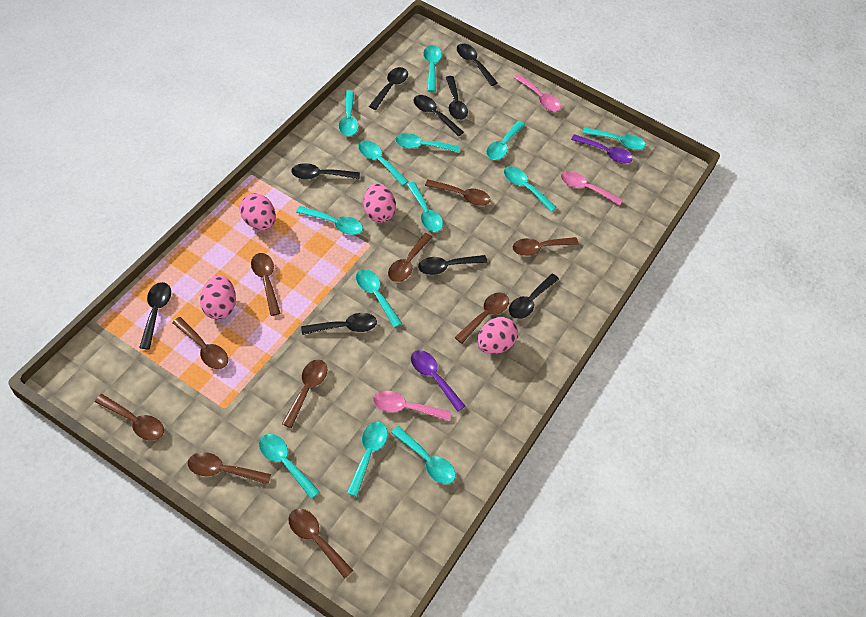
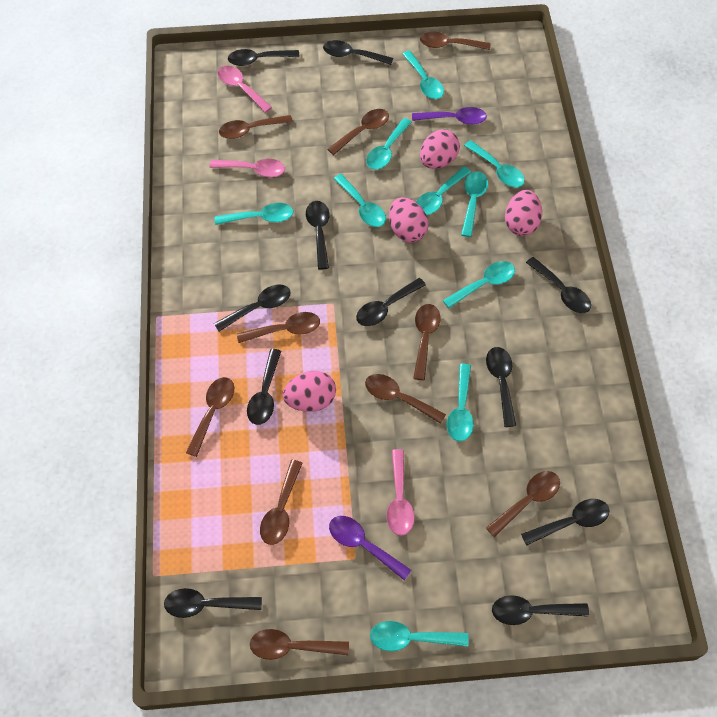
black spoon: 9 -> 11
turquoise spoon: 13 -> 10

